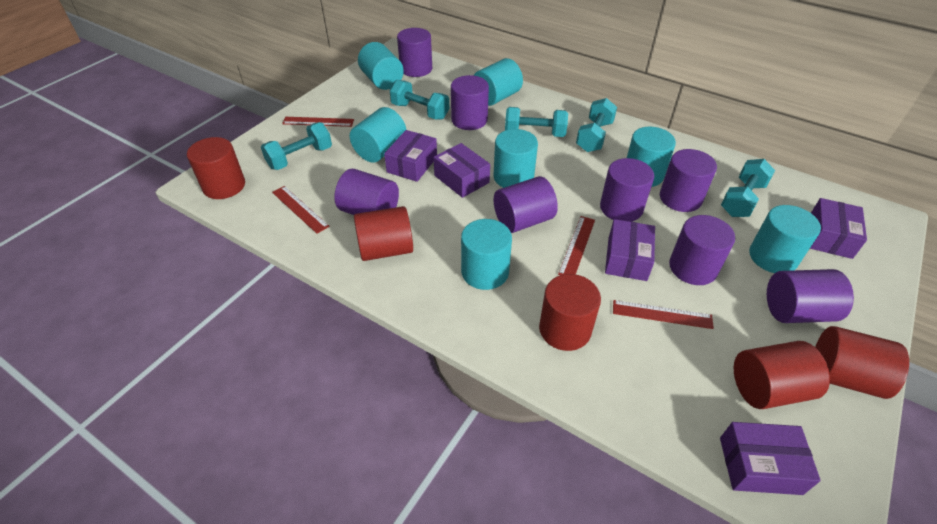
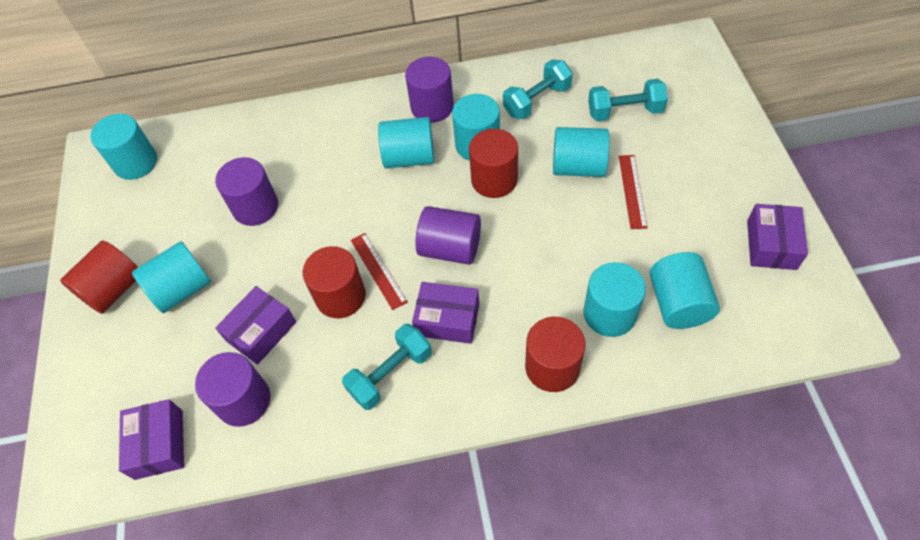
purple box: 5 -> 4
purple cylinder: 8 -> 4
red cylinder: 5 -> 4
red ruler: 4 -> 2
turquoise dumbbell: 5 -> 3

